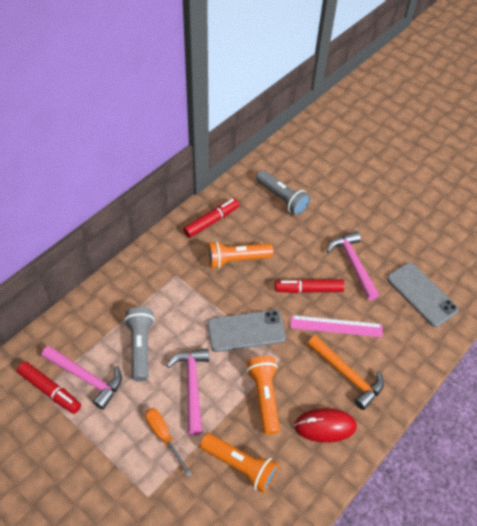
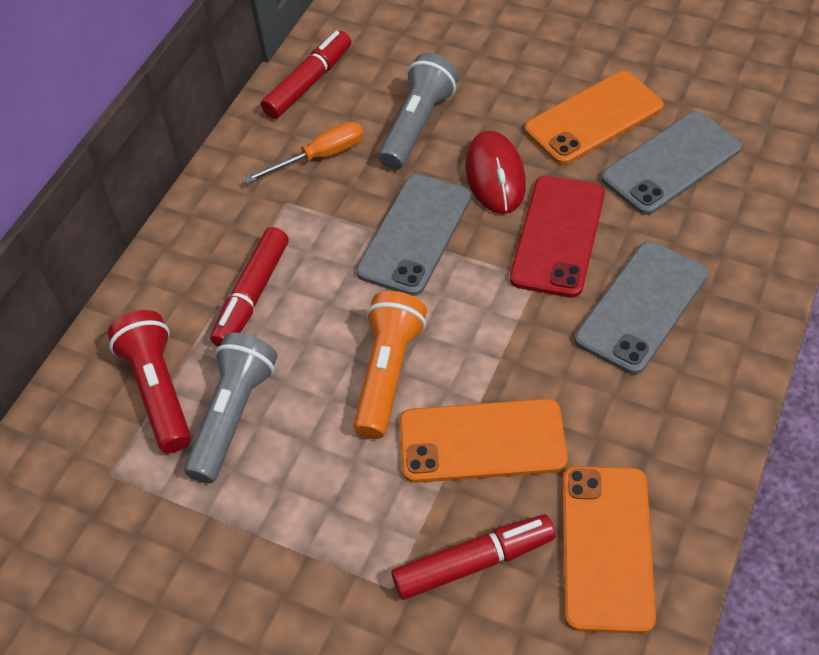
grey phone: 2 -> 3
orange flashlight: 3 -> 1
orange hammer: 1 -> 0
orange phone: 0 -> 3
pink hammer: 3 -> 0
pink ruler: 1 -> 0
red flashlight: 0 -> 1
red phone: 0 -> 1

